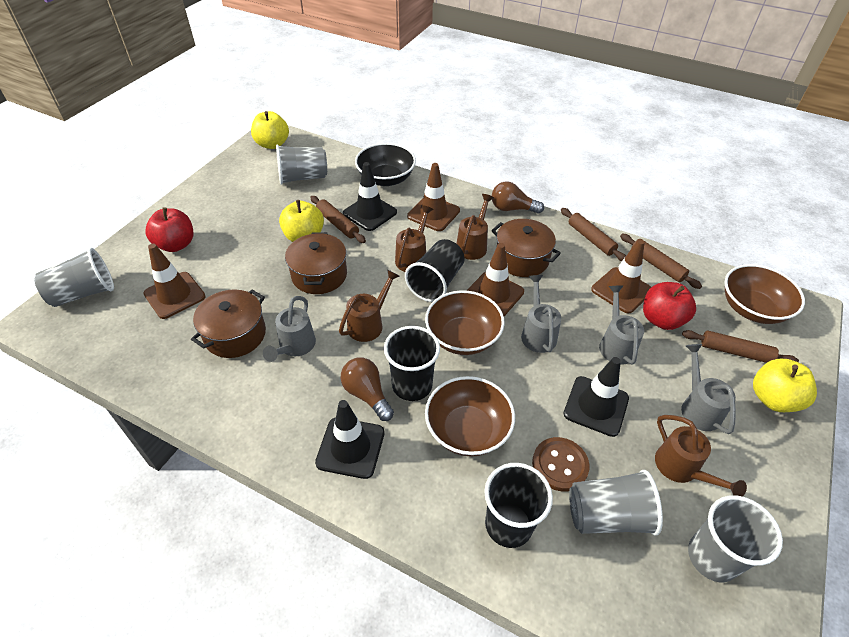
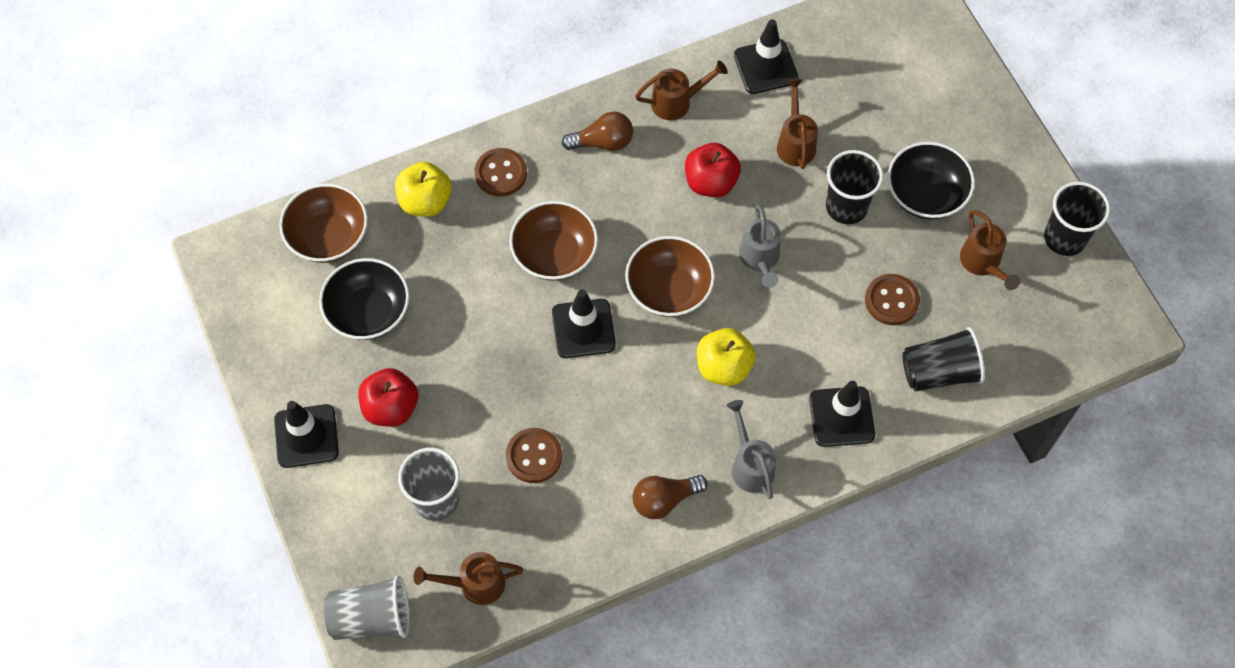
black bowl: 1 -> 2
black traffic cone: 3 -> 4
brown button: 1 -> 3
brown pot: 3 -> 0
brown rolling pin: 4 -> 0
brown traffic cone: 4 -> 0
grey cup: 4 -> 2
grey watering can: 4 -> 2
yellow apple: 3 -> 2

